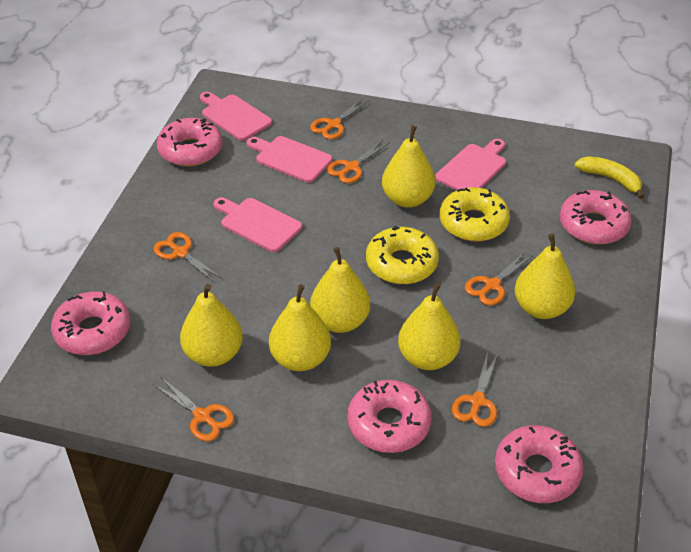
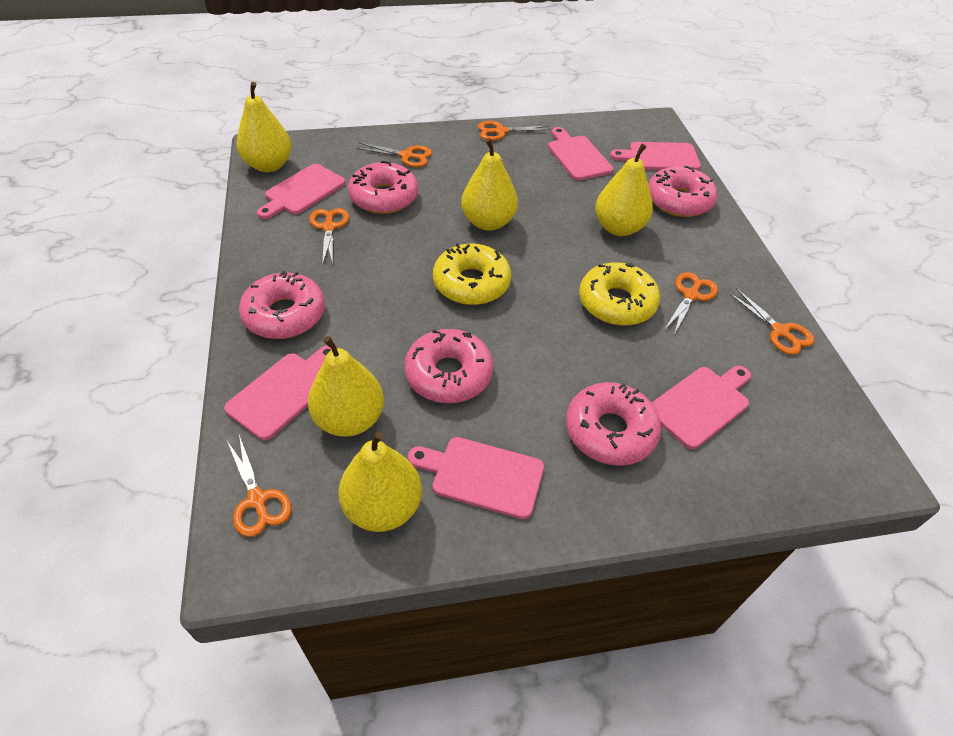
pink cutting board: 4 -> 6
yellow banana: 1 -> 0
yellow pear: 6 -> 5

